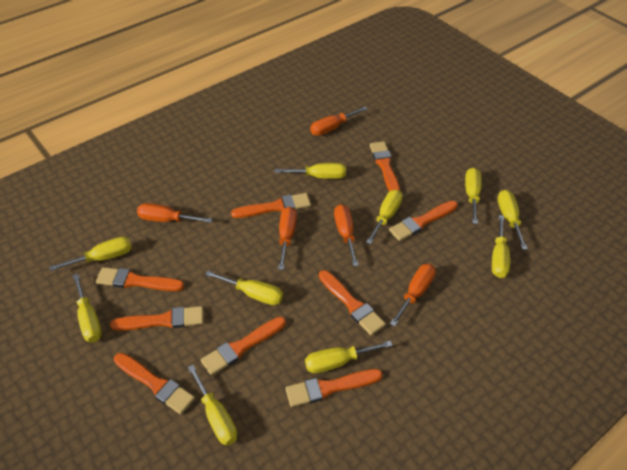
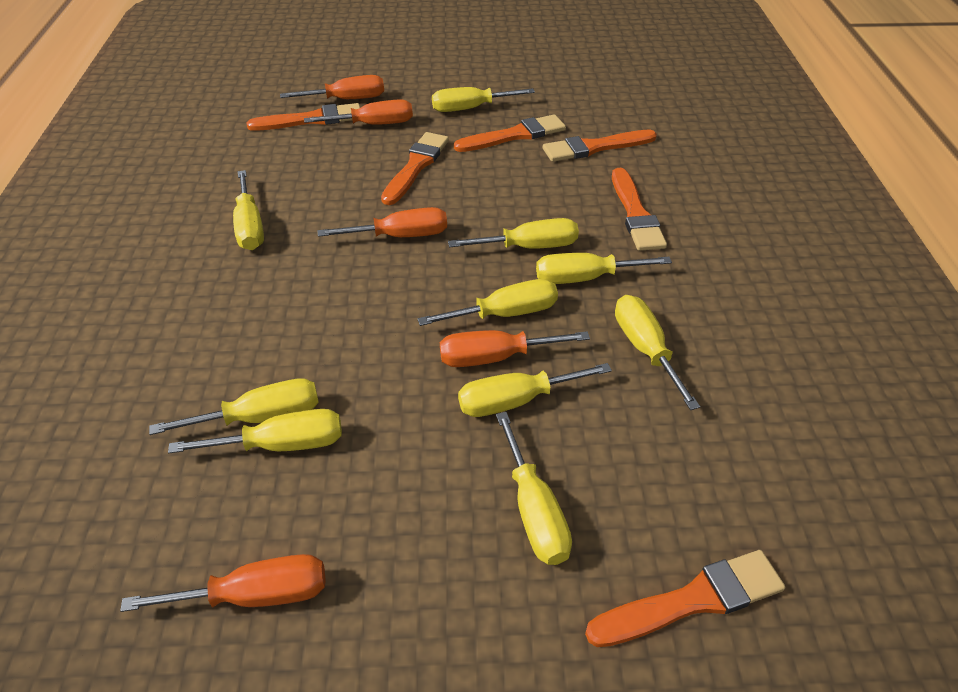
orange brush: 9 -> 6

